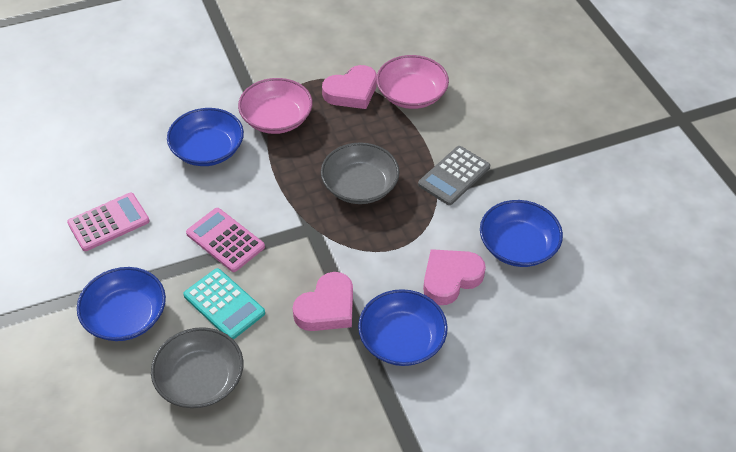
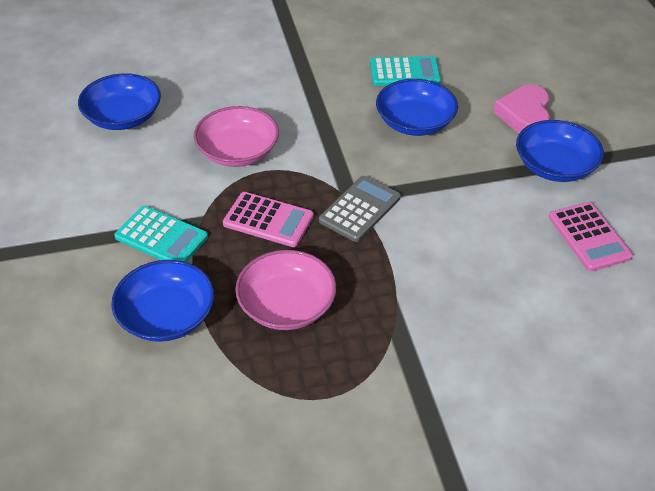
grey bowl: 2 -> 0
pink heart: 3 -> 1
turquoise calculator: 1 -> 2

